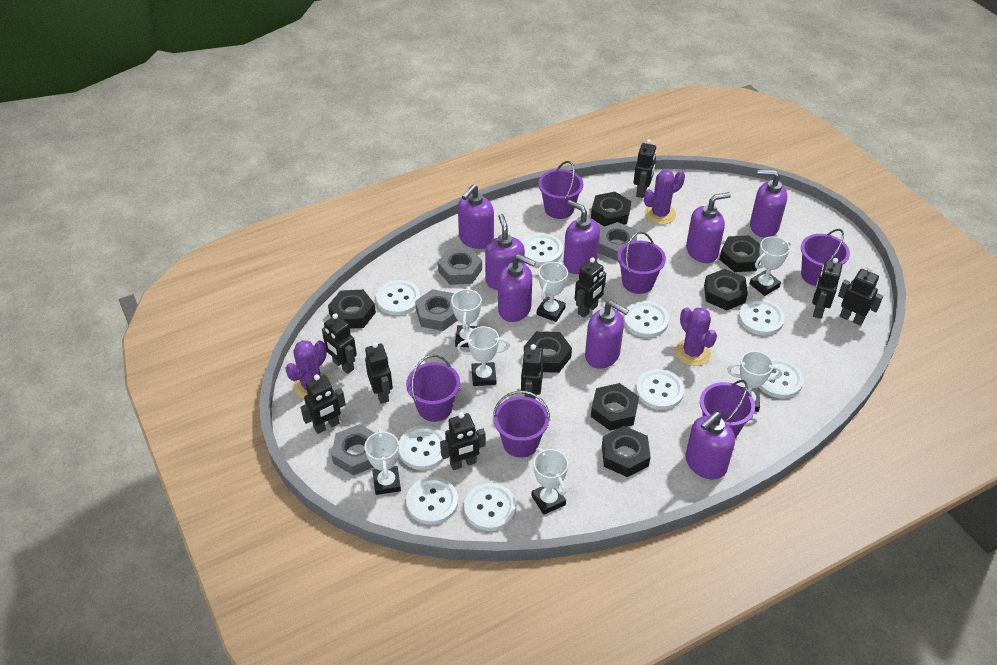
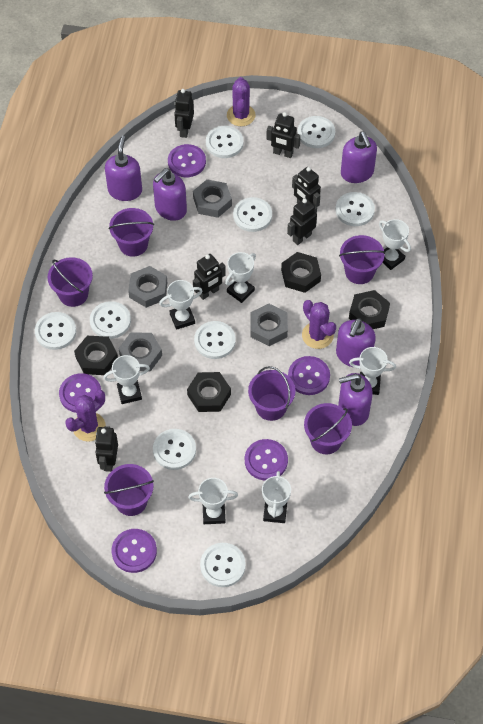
black nut: 7 -> 4
black robot: 9 -> 6
purple button: 0 -> 5
purple soap dispenser: 8 -> 5

